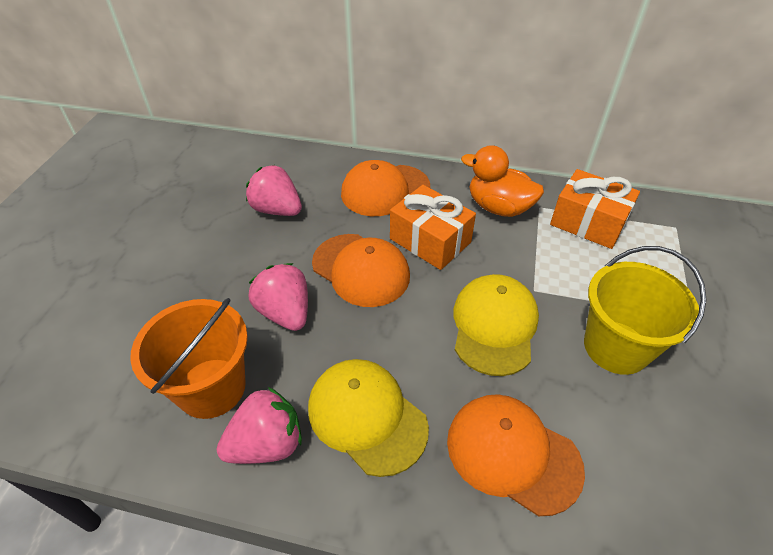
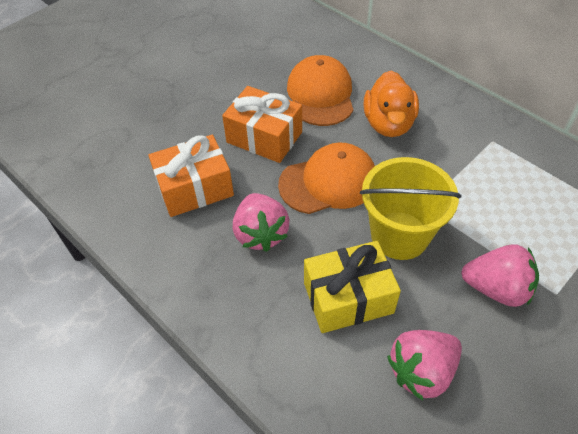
orange bucket: 1 -> 0
orange cap: 3 -> 2
yellow cap: 2 -> 0
yellow gift: 0 -> 1

